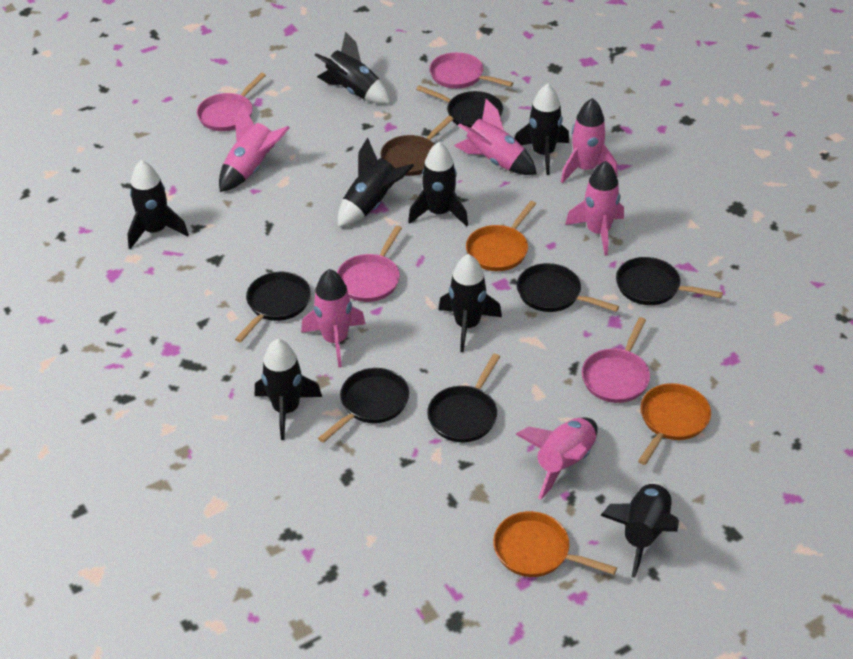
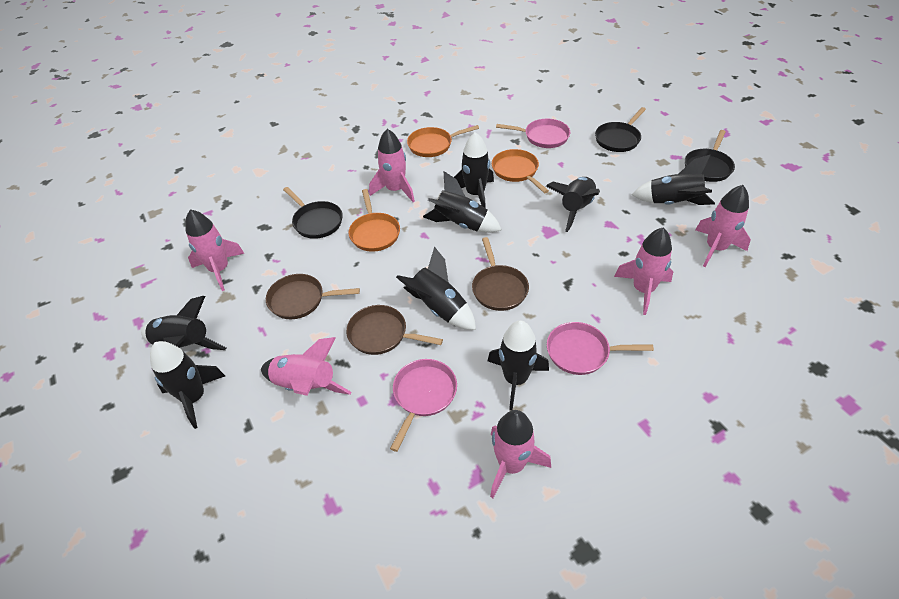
black pan: 6 -> 3
brown pan: 1 -> 3
pink pan: 4 -> 3

